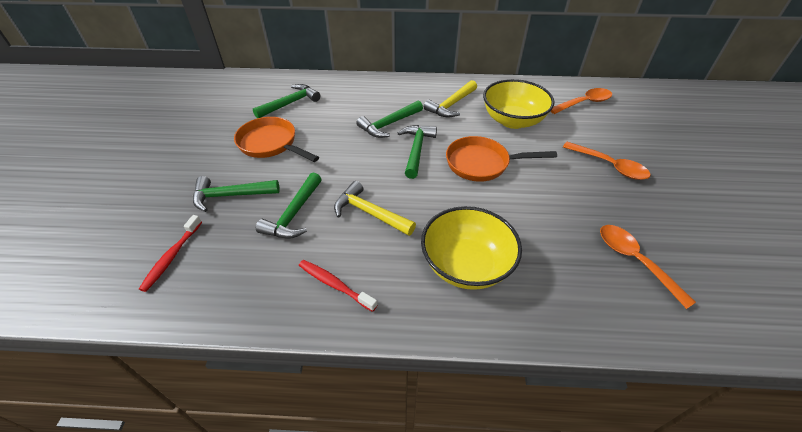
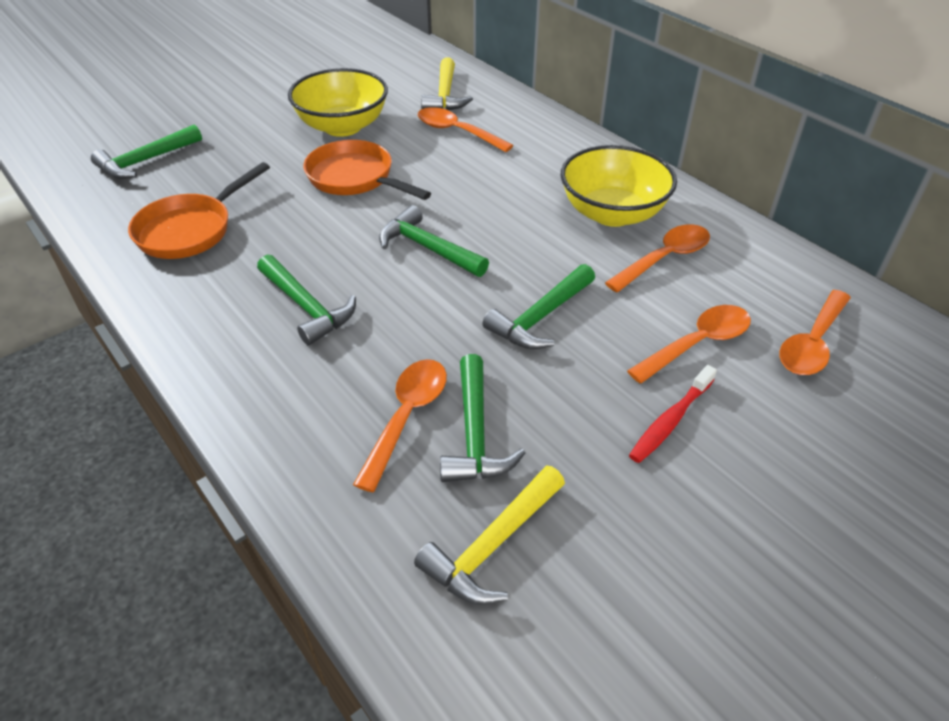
orange spoon: 3 -> 5
red toothbrush: 2 -> 1

